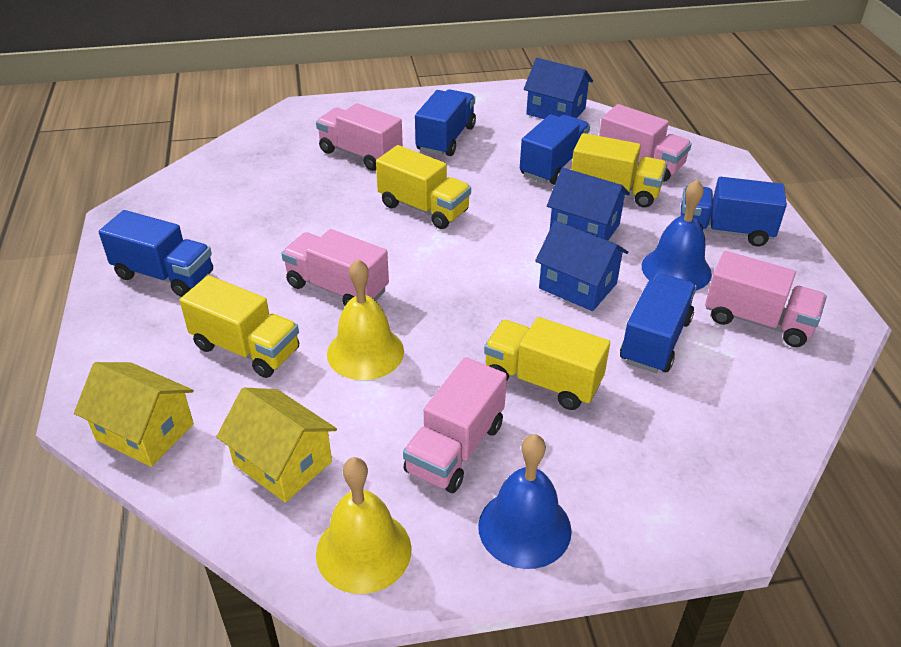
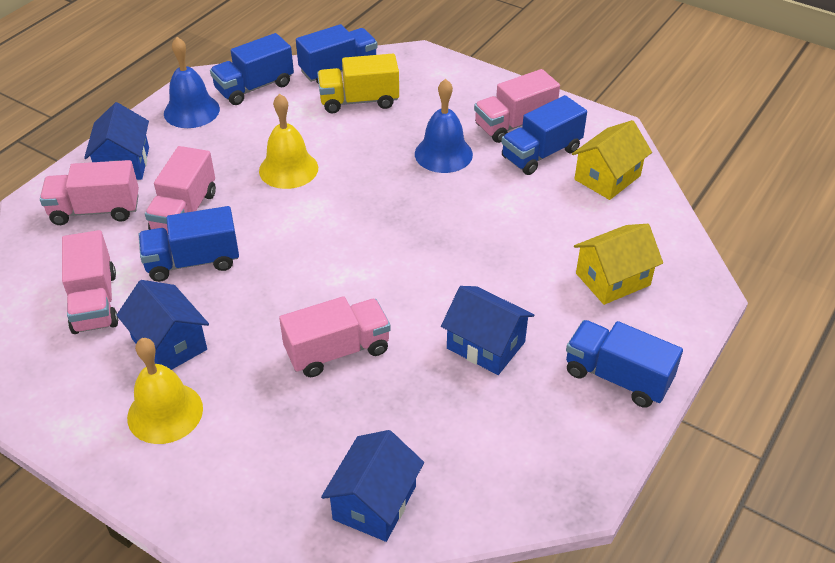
blue house: 3 -> 4
yellow truck: 4 -> 1

